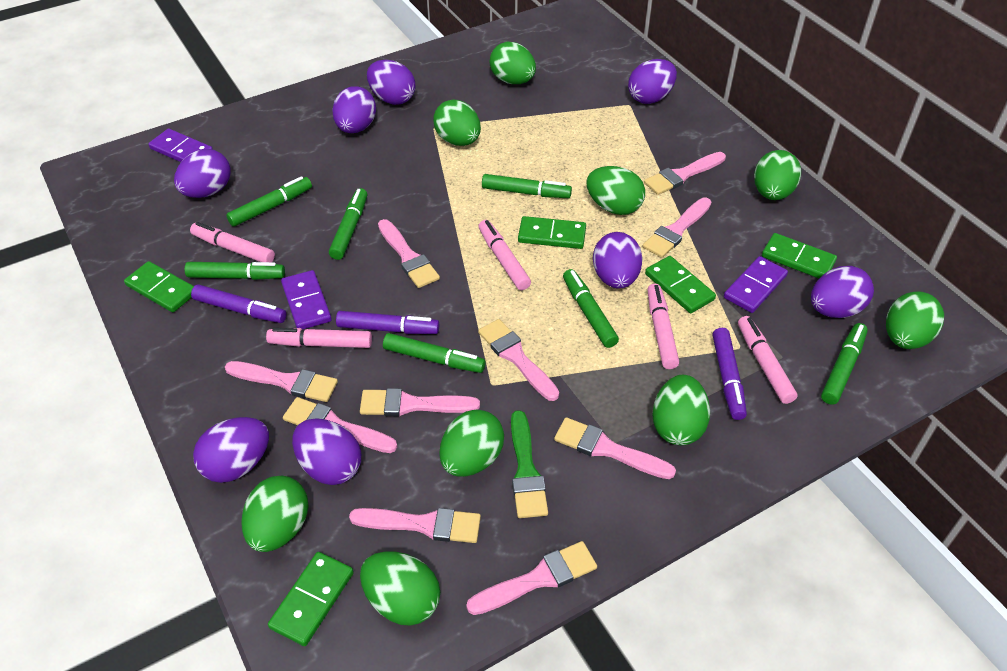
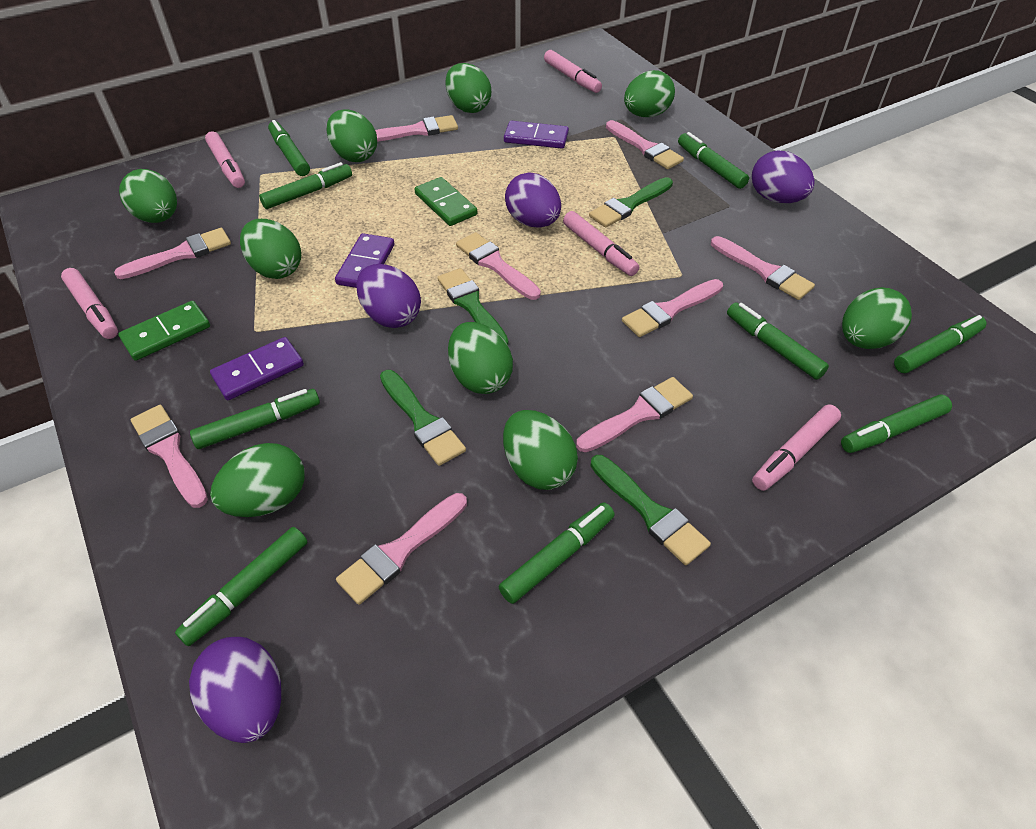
green brush: 1 -> 4
green domino: 5 -> 2
green marker: 7 -> 9
pink brush: 10 -> 9
purple egg: 8 -> 4
purple marker: 3 -> 0

